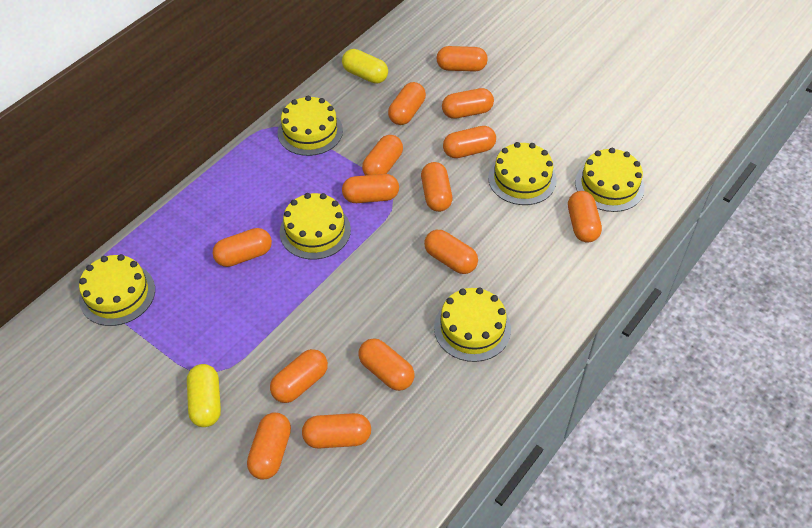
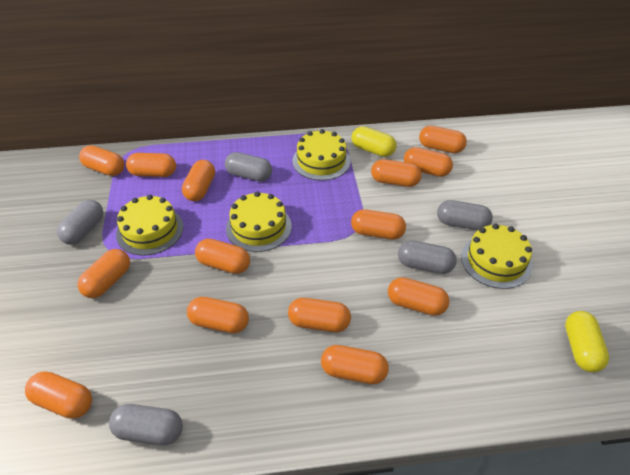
grey capsule: 0 -> 5
yellow cake: 6 -> 4

